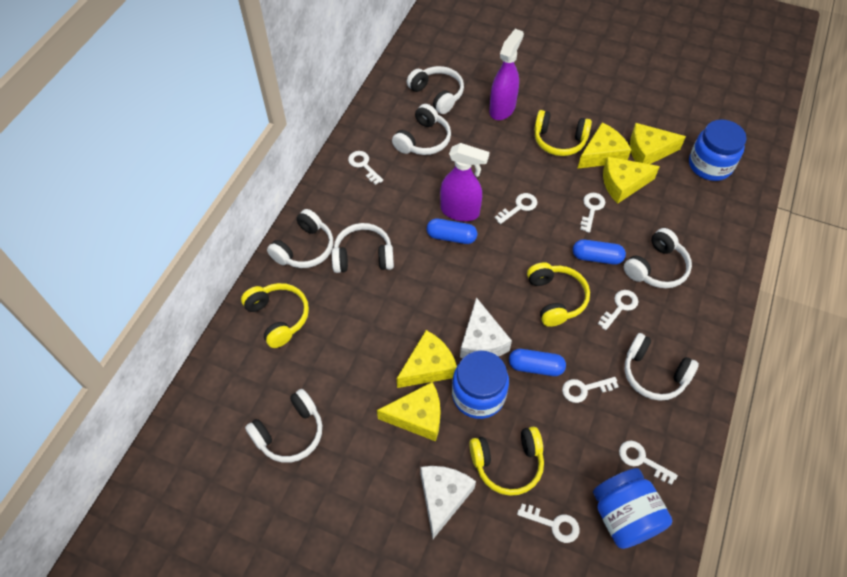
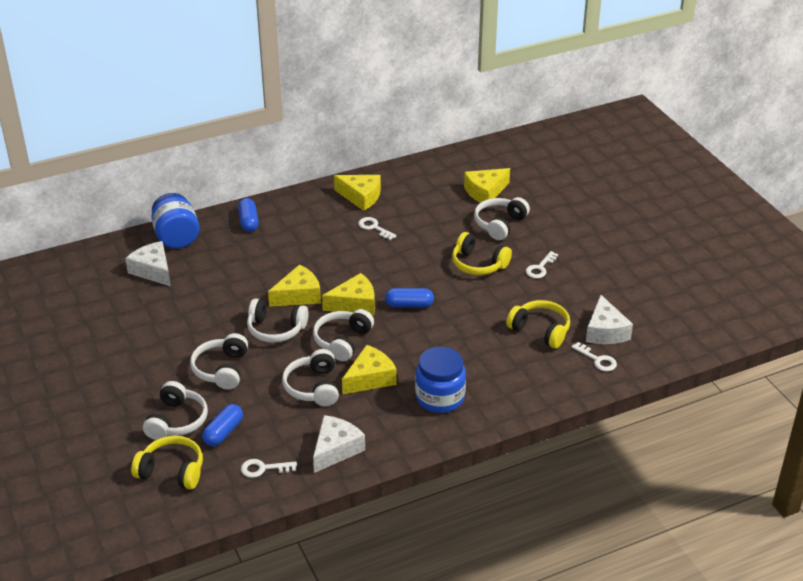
blue jar: 3 -> 2
purple spray bottle: 2 -> 0
white cheese: 2 -> 3
white headphones: 7 -> 6
white key: 7 -> 4
yellow headphones: 4 -> 3

